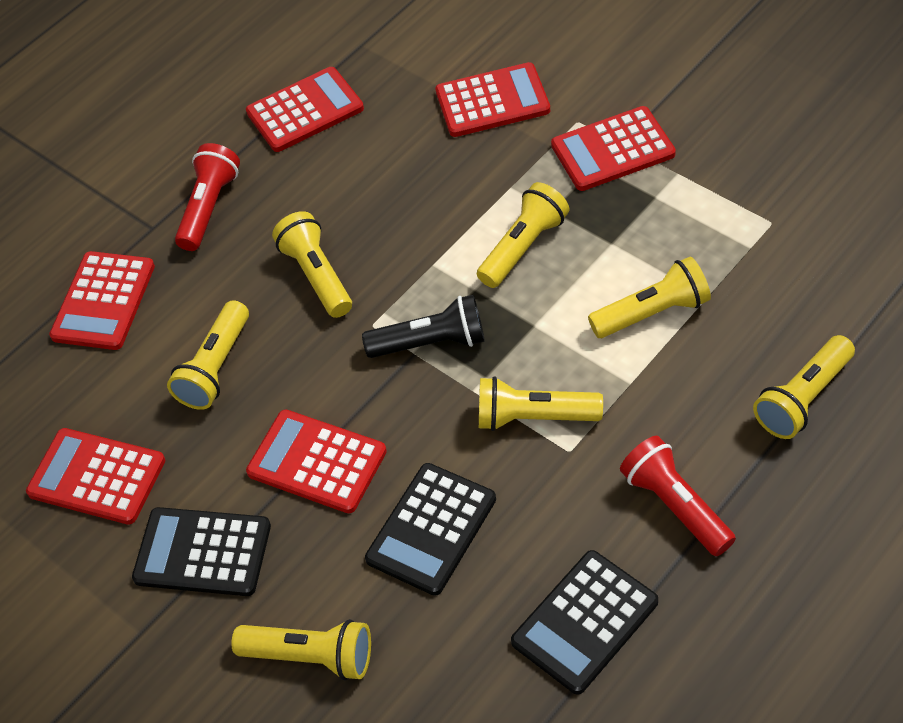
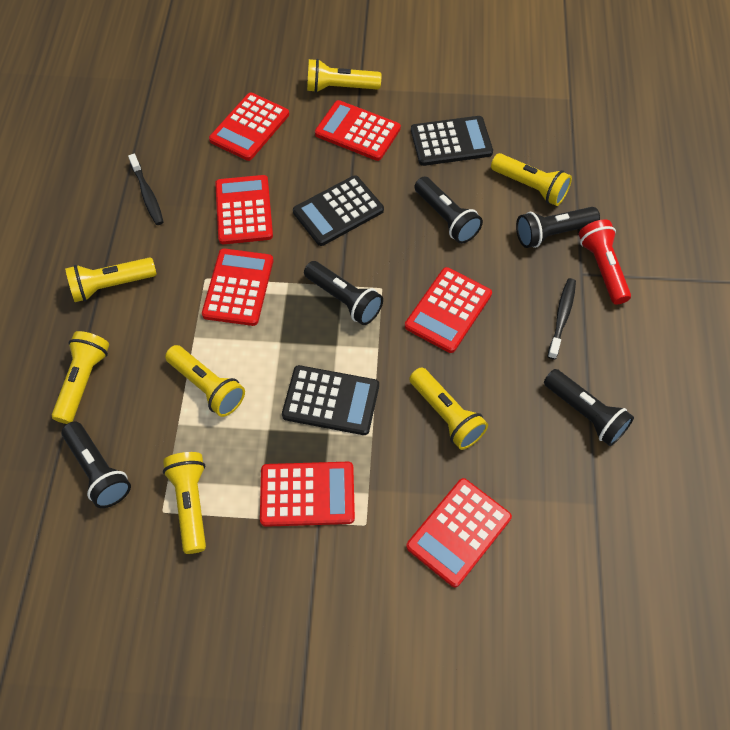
black flashlight: 1 -> 5
black toothbrush: 0 -> 2
red calculator: 6 -> 7
red flashlight: 2 -> 1

